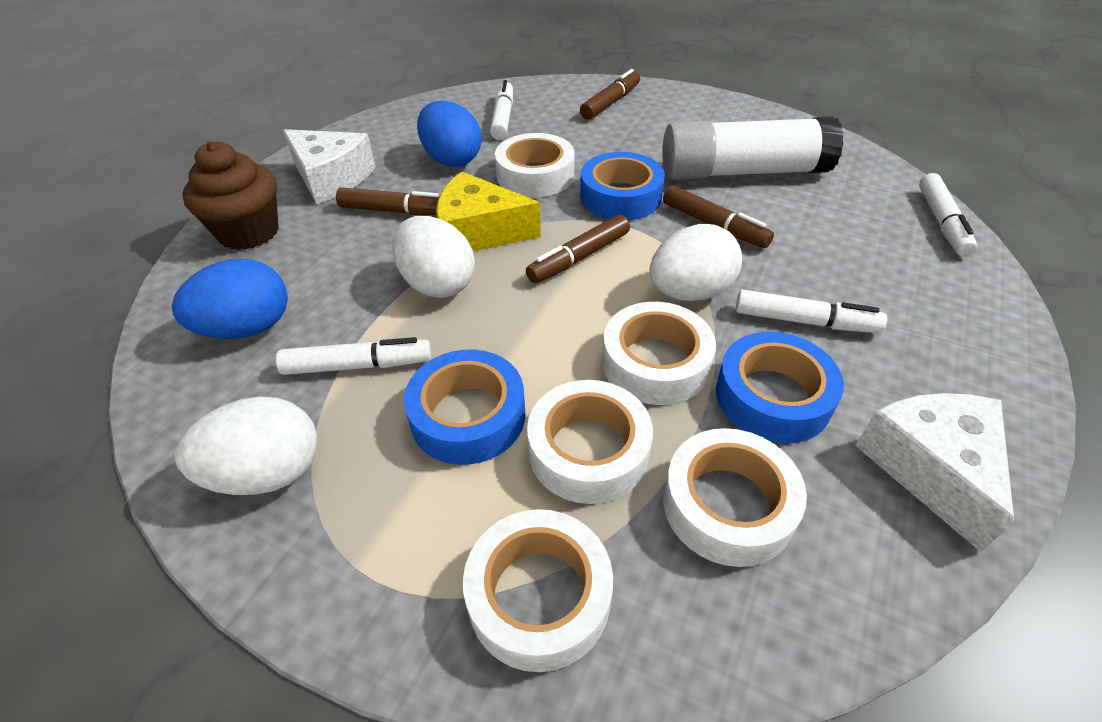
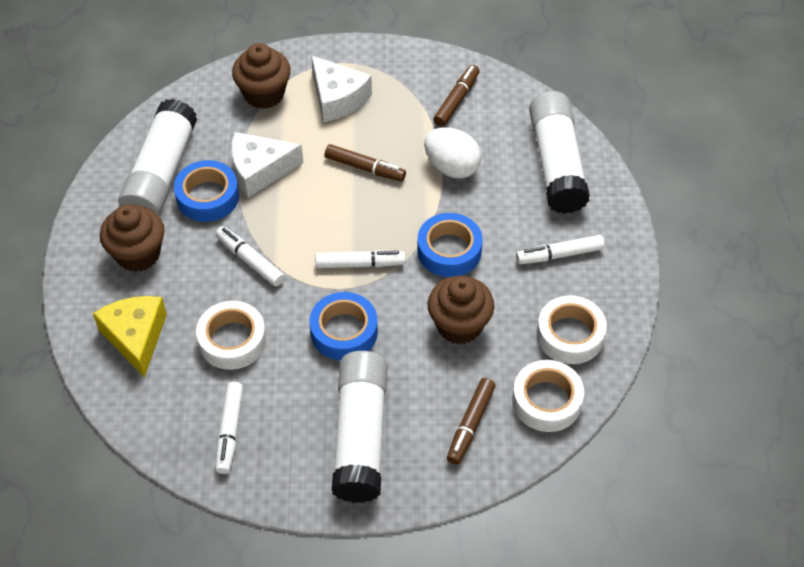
blue egg: 2 -> 0
brown cupcake: 1 -> 3
brown marker: 4 -> 3
white egg: 3 -> 1
white glue stick: 1 -> 3
white tape: 5 -> 3

